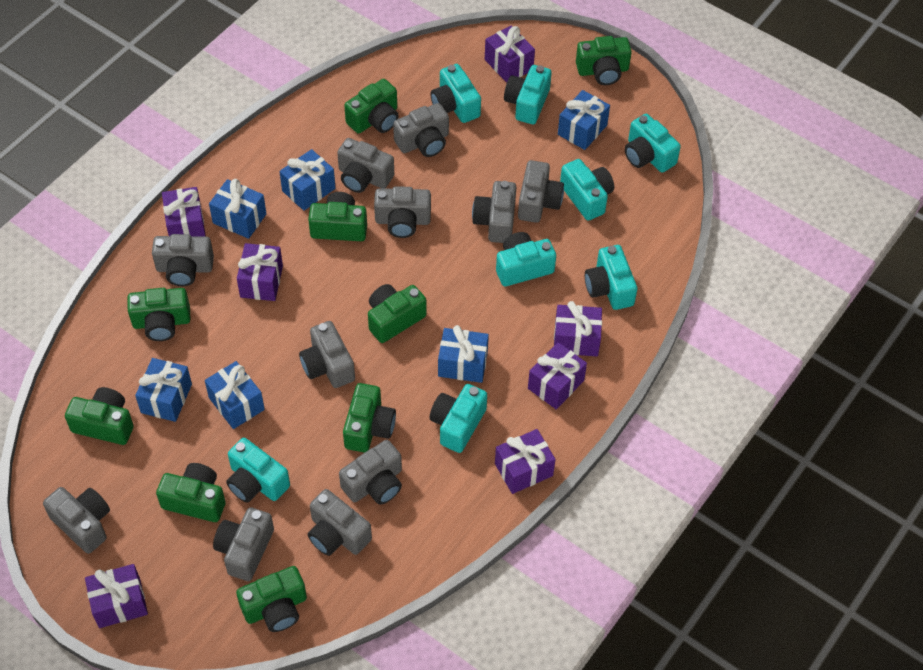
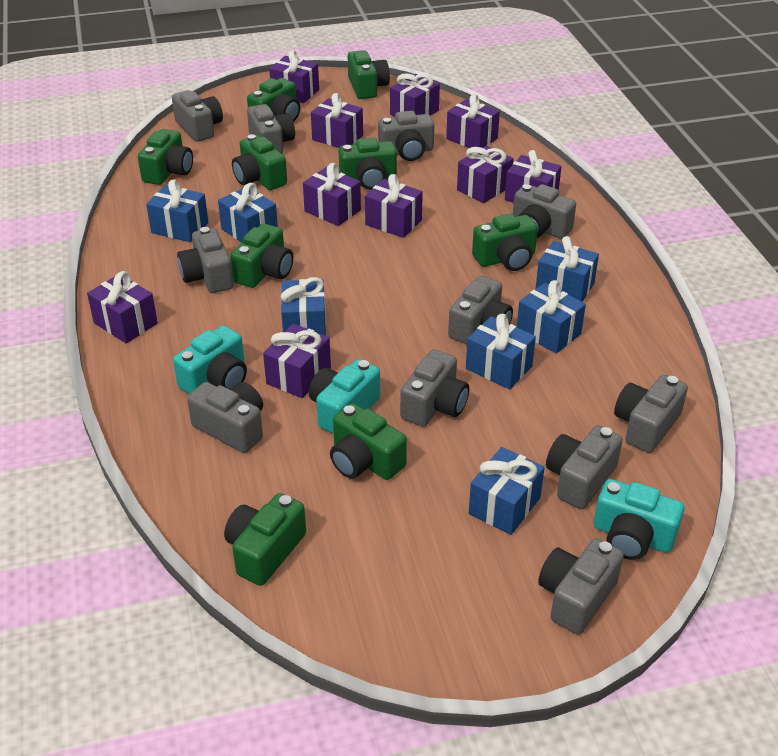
blue gift: 6 -> 7
purple gift: 7 -> 10
turquoise camera: 8 -> 3

